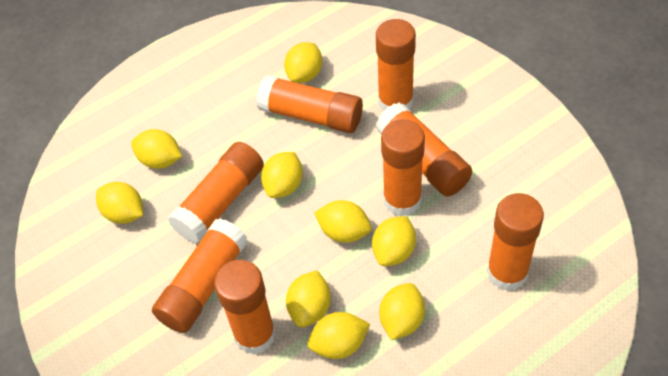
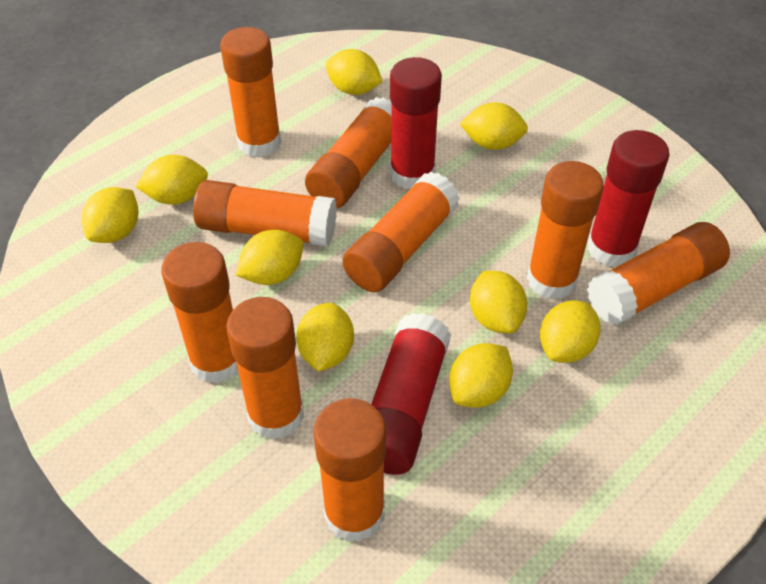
orange glue stick: 8 -> 9
red glue stick: 0 -> 3

